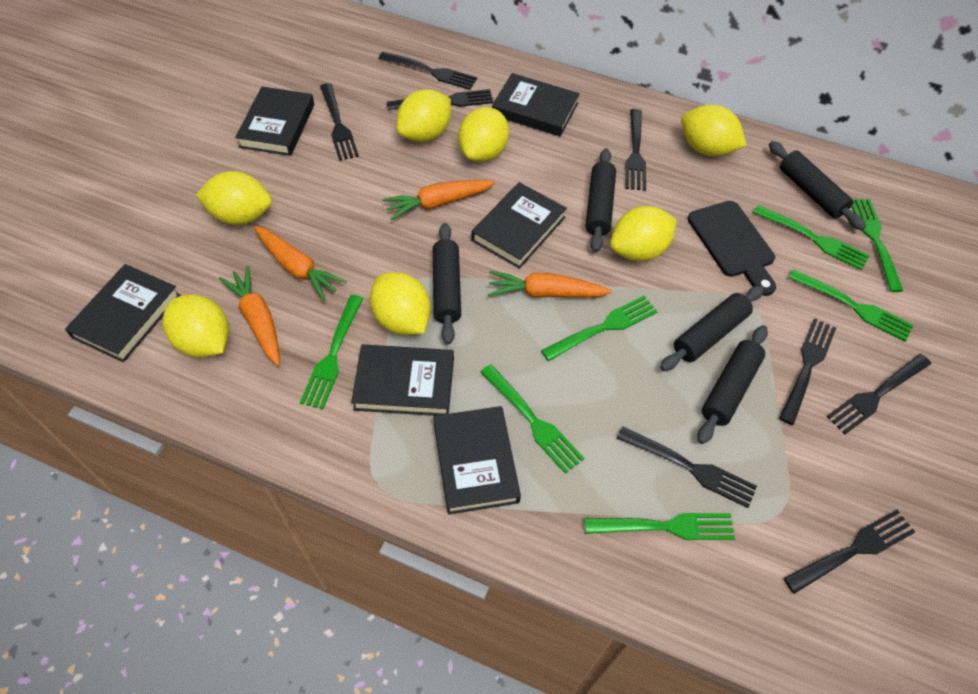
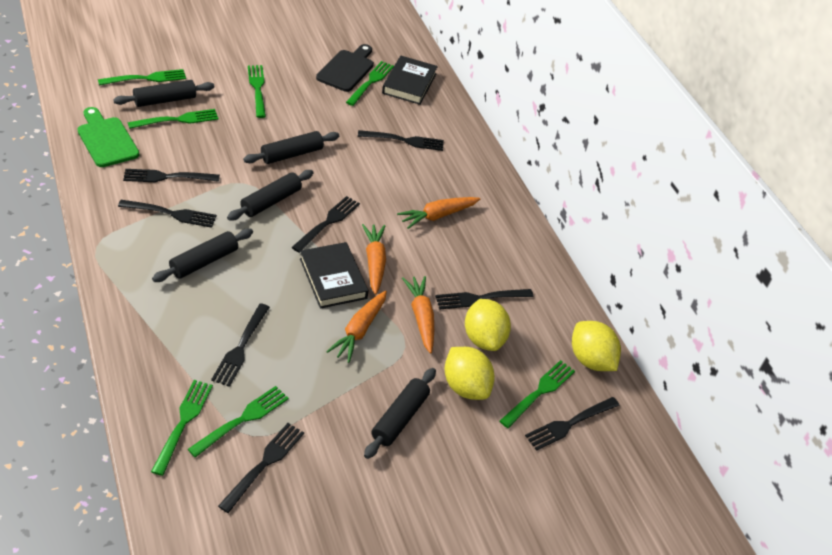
black book: 6 -> 2
green cutting board: 0 -> 1
yellow lemon: 7 -> 3

